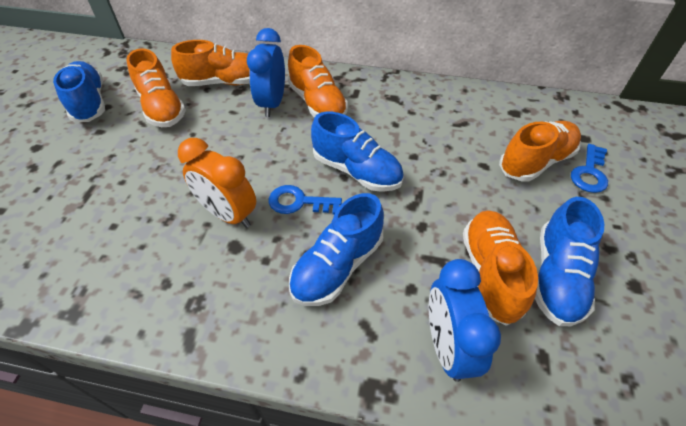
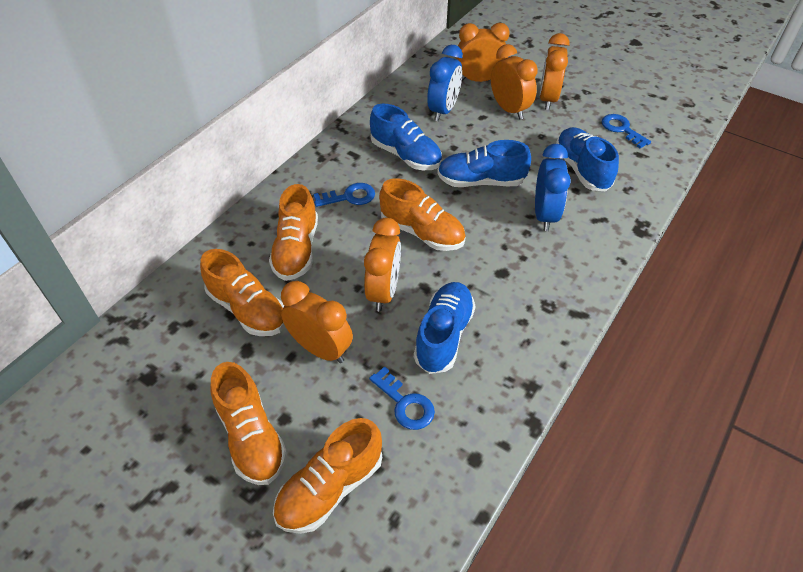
blue key: 2 -> 3
orange clock: 1 -> 5

